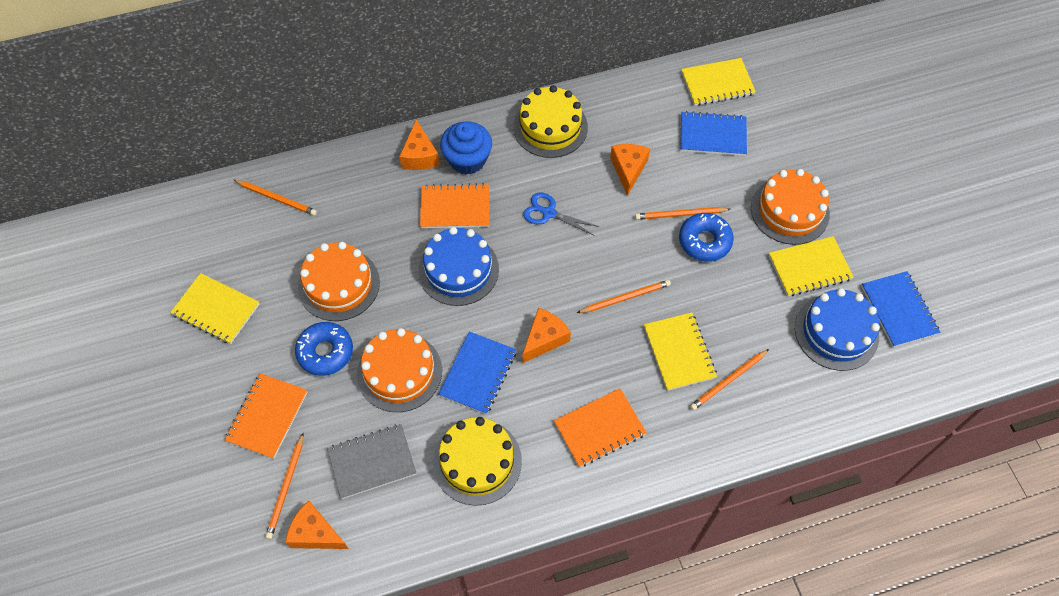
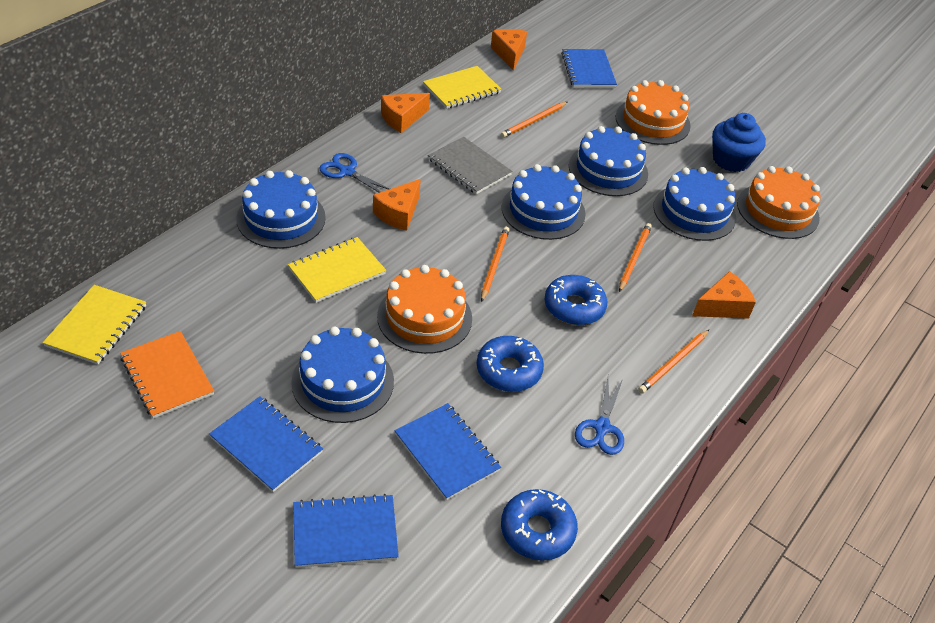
blue cake: 2 -> 5
blue donut: 2 -> 3
blue notebook: 3 -> 4
blue scissors: 1 -> 2
orange notebook: 3 -> 1
orange pencil: 5 -> 4
yellow cake: 2 -> 0
yellow notebook: 4 -> 3

